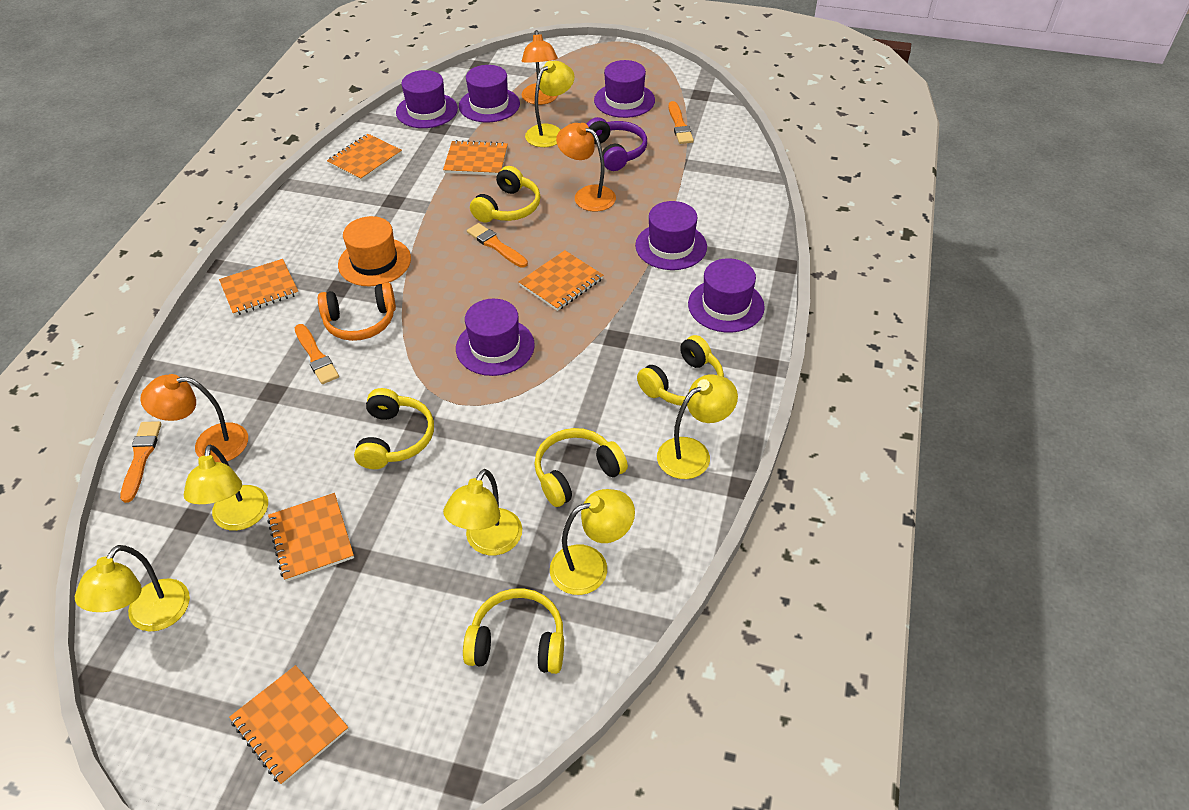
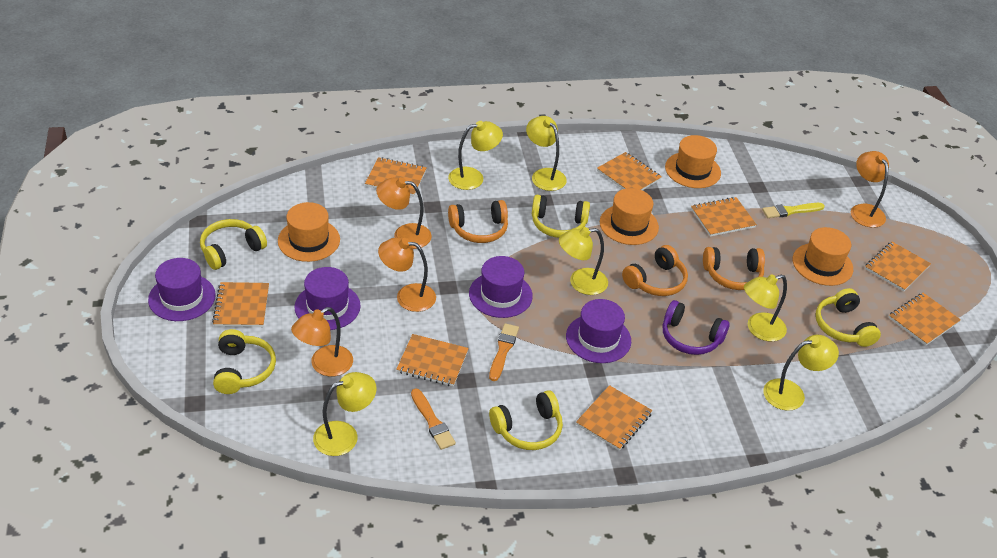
orange brush: 4 -> 2
orange hat: 1 -> 4
orange headphones: 1 -> 3
orange lamp: 3 -> 4
orange notebook: 6 -> 8
purple hat: 6 -> 4
yellow brush: 0 -> 1

